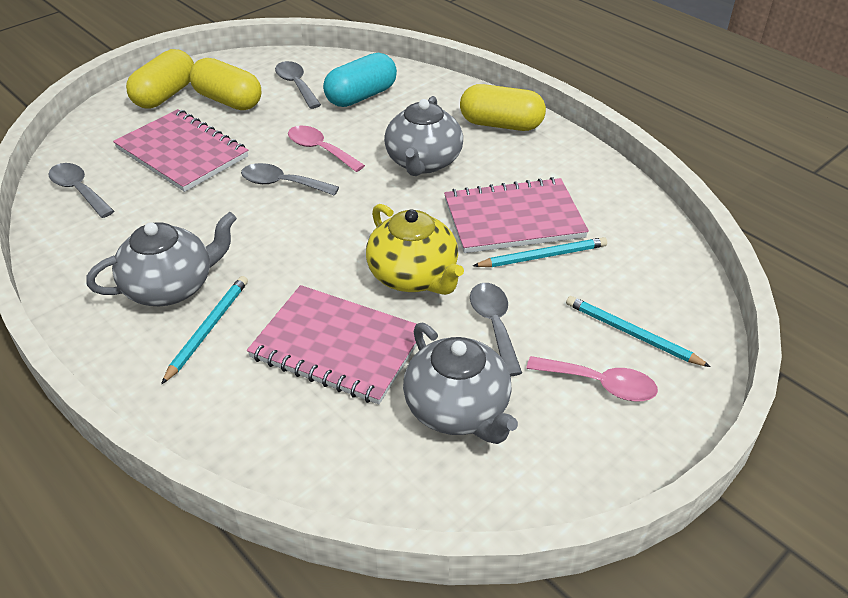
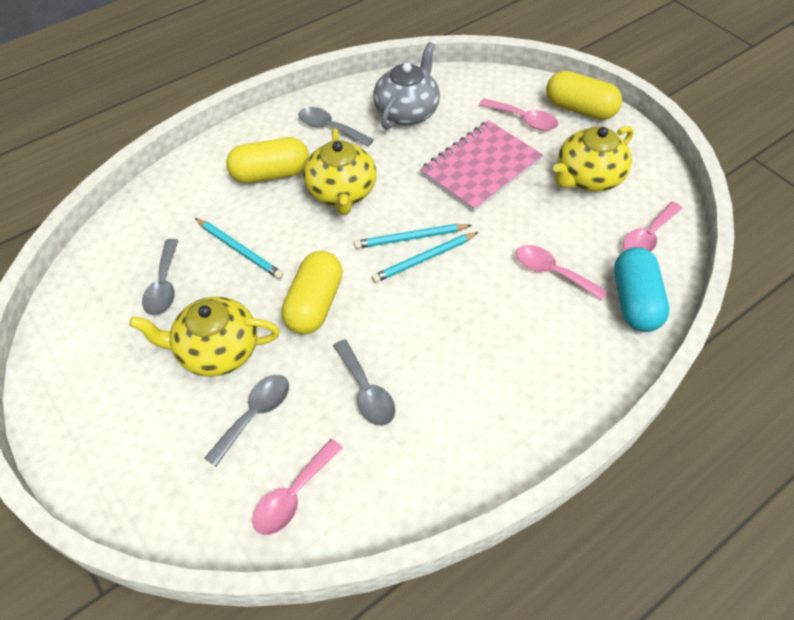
grey teapot: 3 -> 1
pink notebook: 3 -> 1
pink spoon: 2 -> 4
yellow teapot: 1 -> 3

